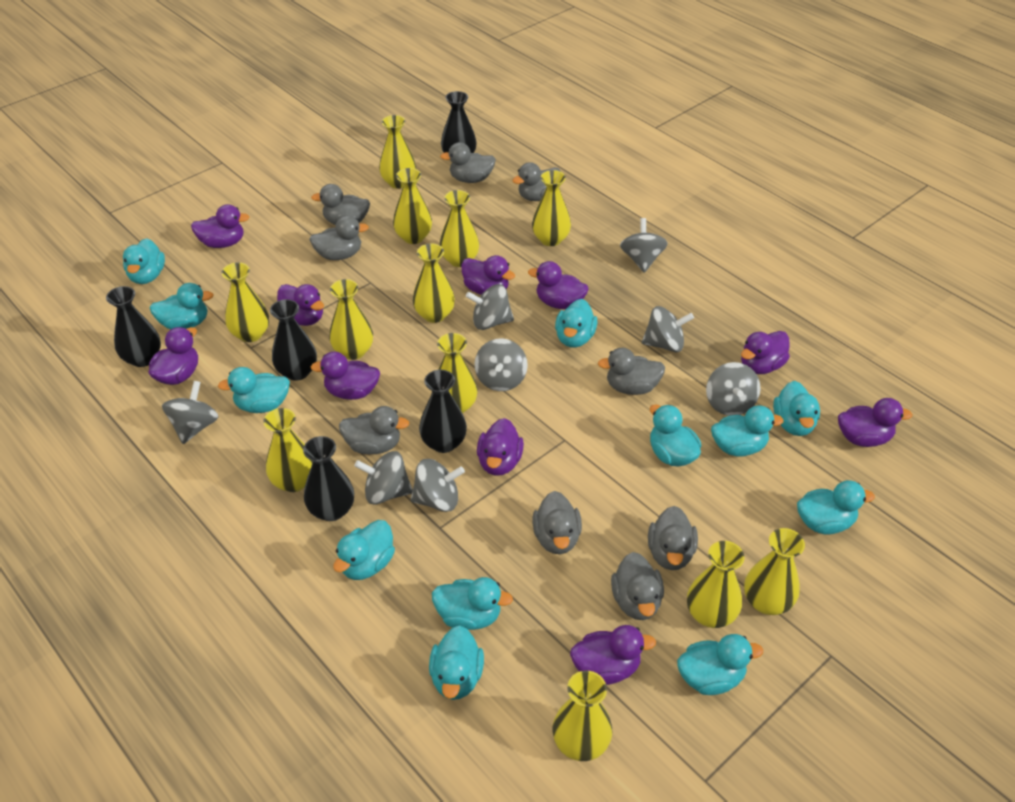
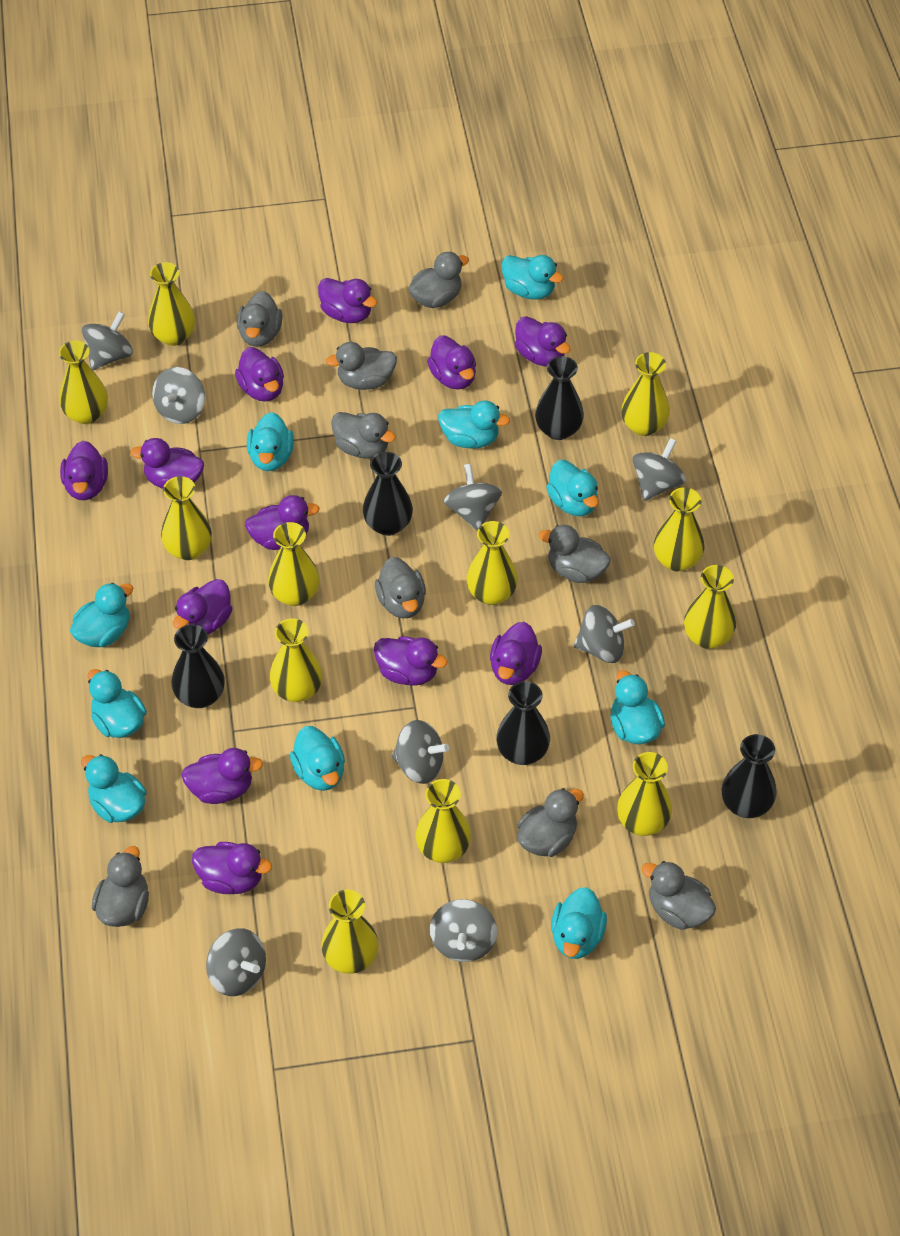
purple duck: 10 -> 12
turquoise duck: 12 -> 10

